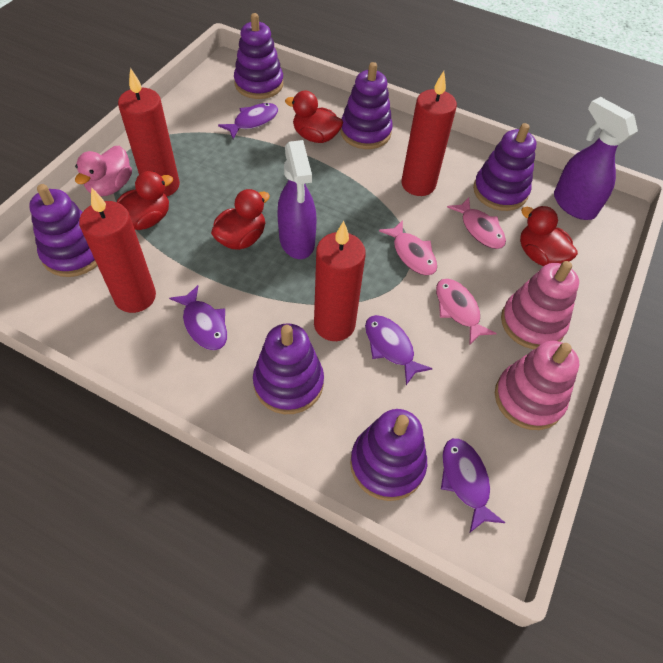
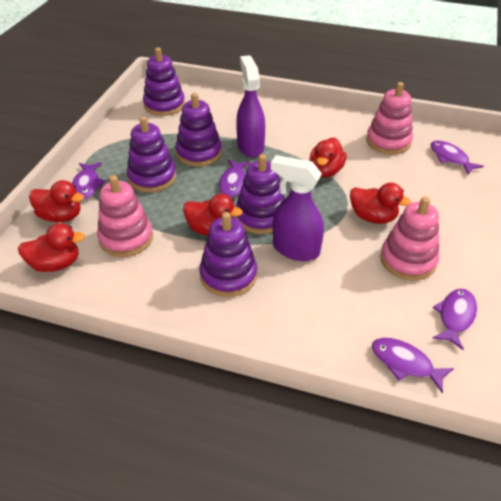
pink duck: 1 -> 0
pink fish: 3 -> 0
pink stacking toy: 2 -> 3
purple fish: 4 -> 5
purple stacking toy: 6 -> 5
red candle: 4 -> 0
red duck: 4 -> 5

